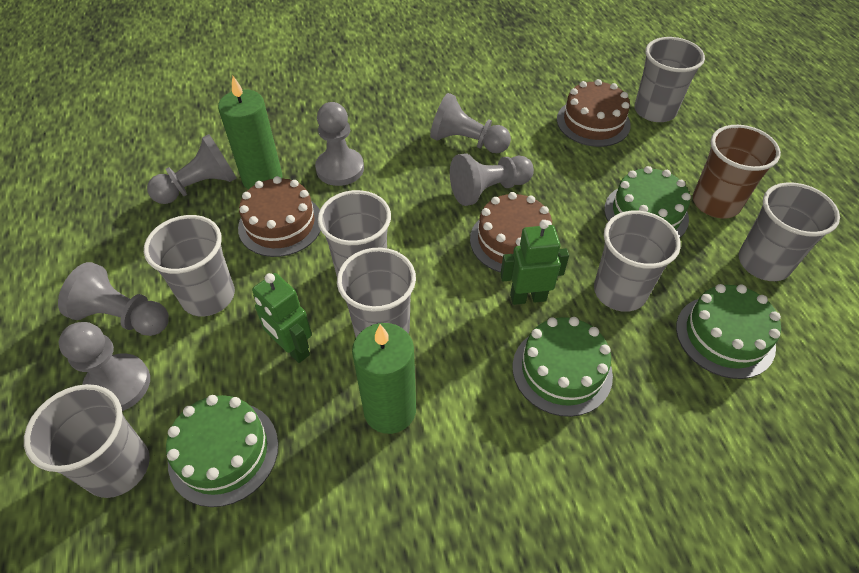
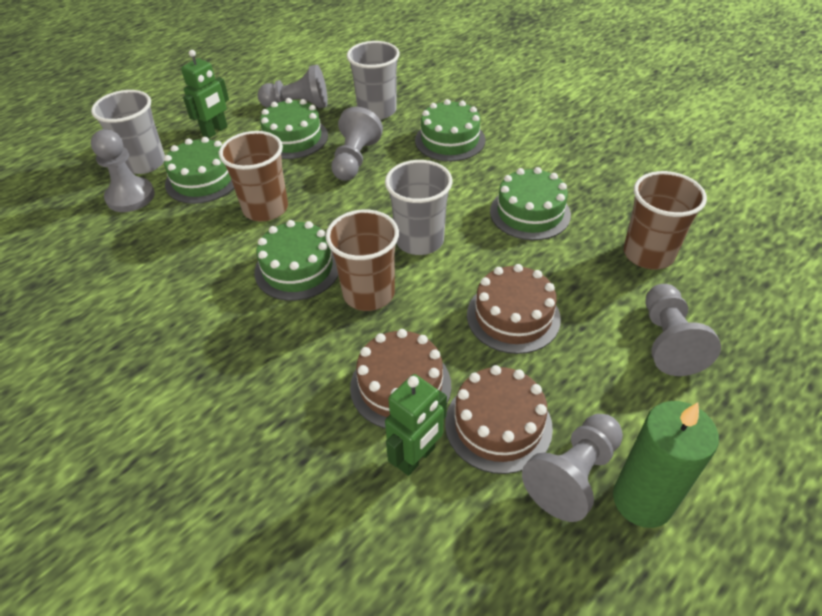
brown cup: 1 -> 3
green cake: 4 -> 5
green candle: 2 -> 1
grey cup: 7 -> 3
grey pawn: 6 -> 5

